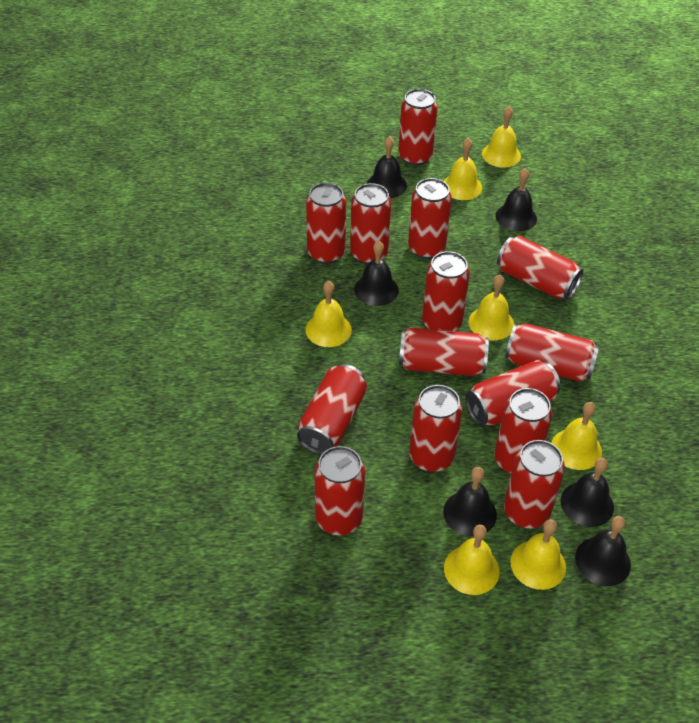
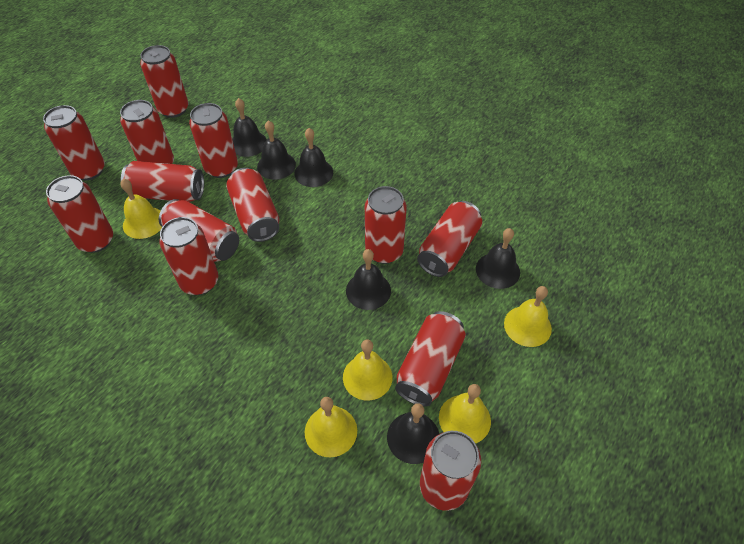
red can: 14 -> 13
yellow bell: 7 -> 5

